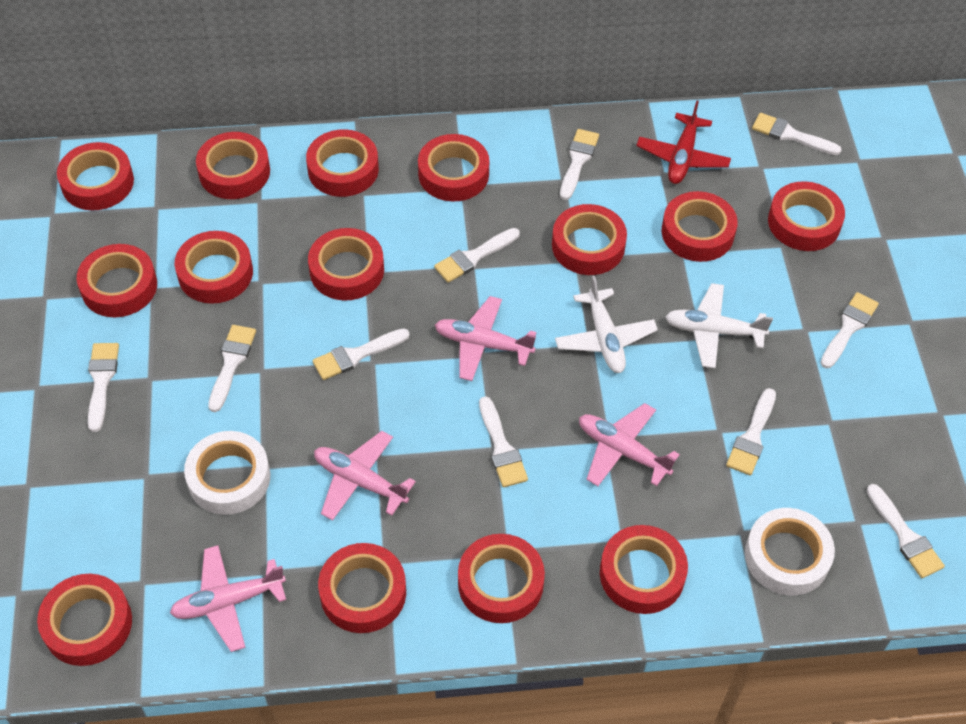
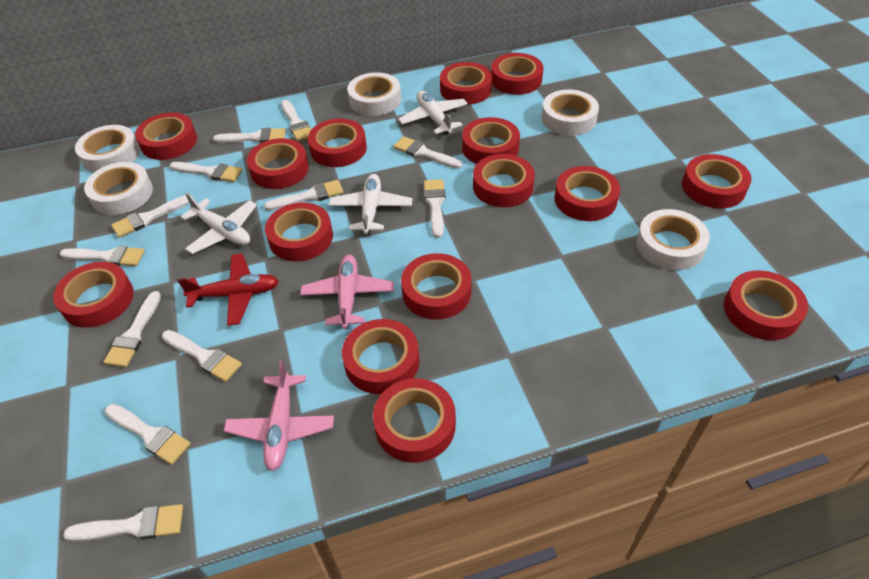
pink plane: 4 -> 2
red tape: 14 -> 15
white brush: 10 -> 12
white plane: 2 -> 3
white tape: 2 -> 5

